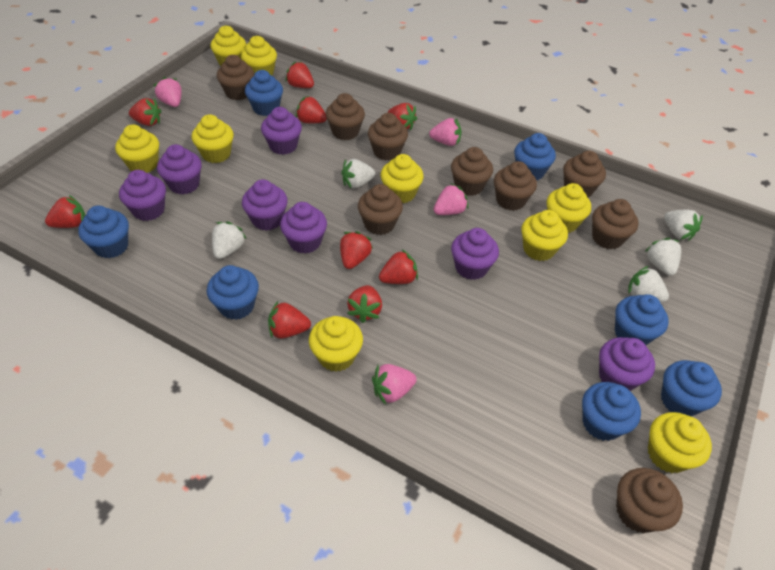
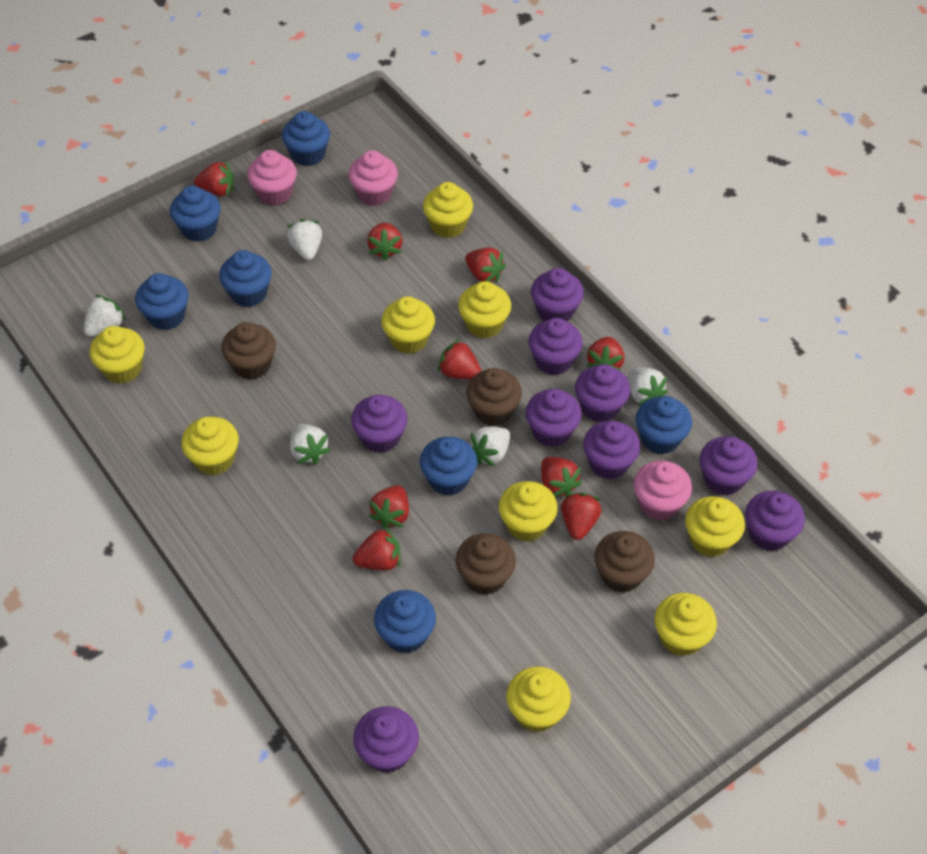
brown cupcake: 9 -> 4
pink cupcake: 0 -> 3
pink strawberry: 4 -> 0
purple cupcake: 7 -> 9

